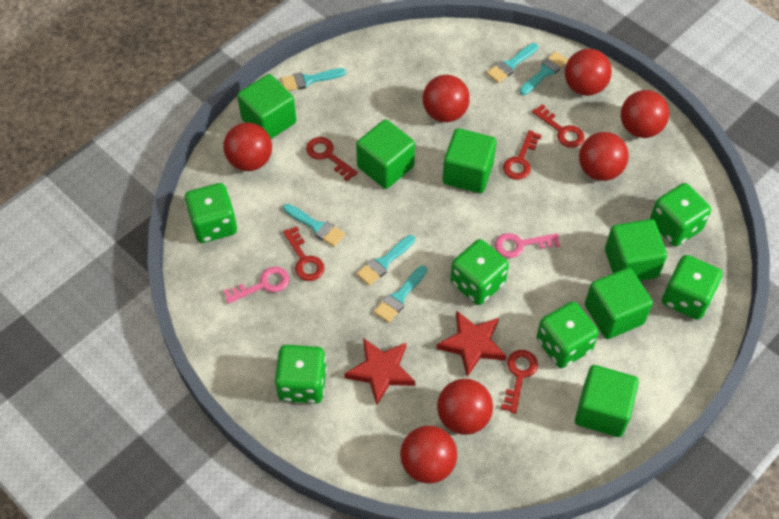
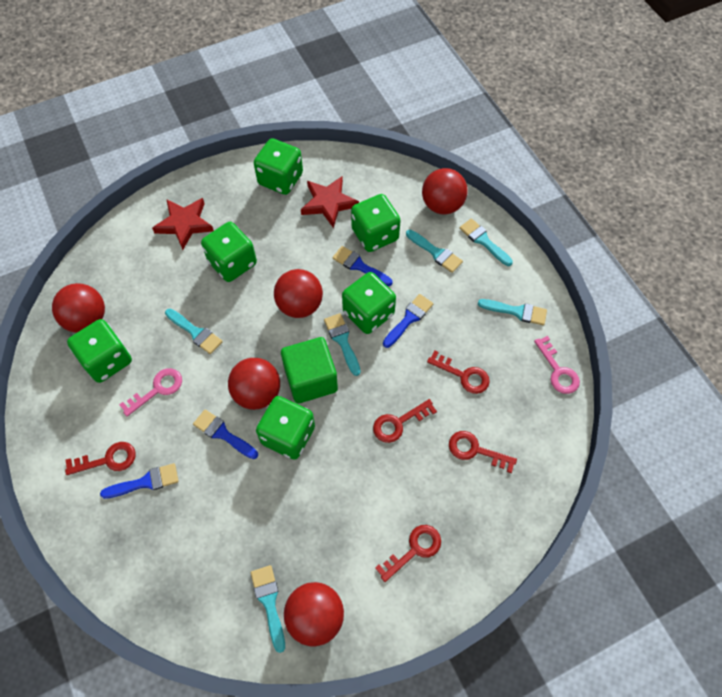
blue brush: 0 -> 4
green cube: 6 -> 1
red ball: 7 -> 5

